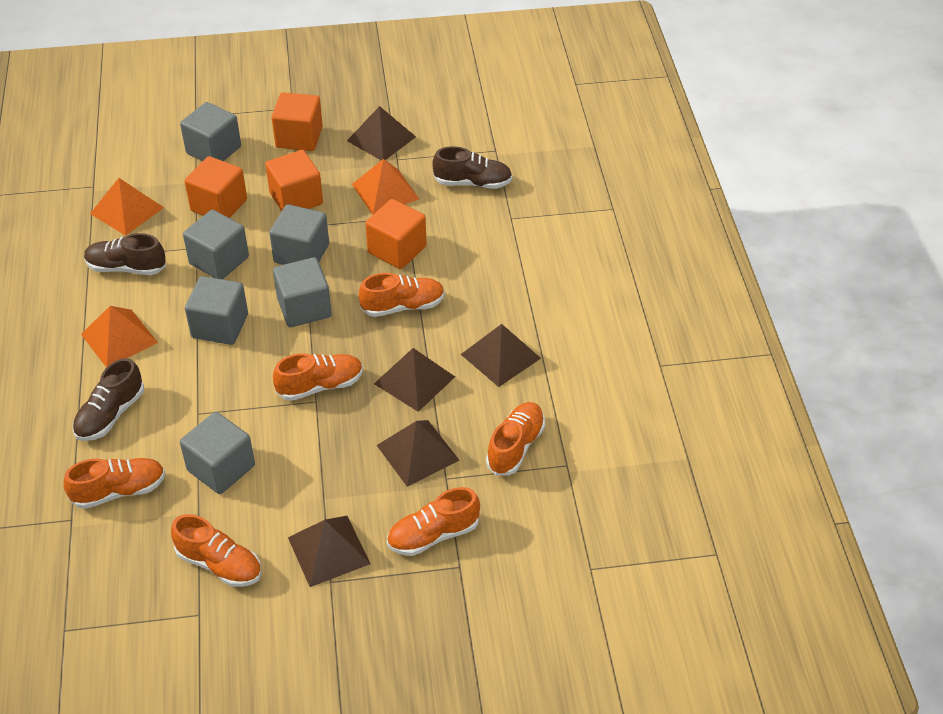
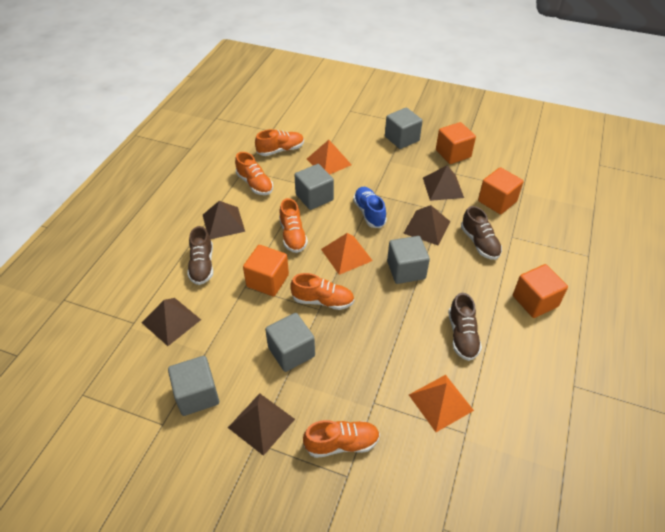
blue shoe: 0 -> 1
grey cube: 6 -> 5
orange shoe: 6 -> 5

